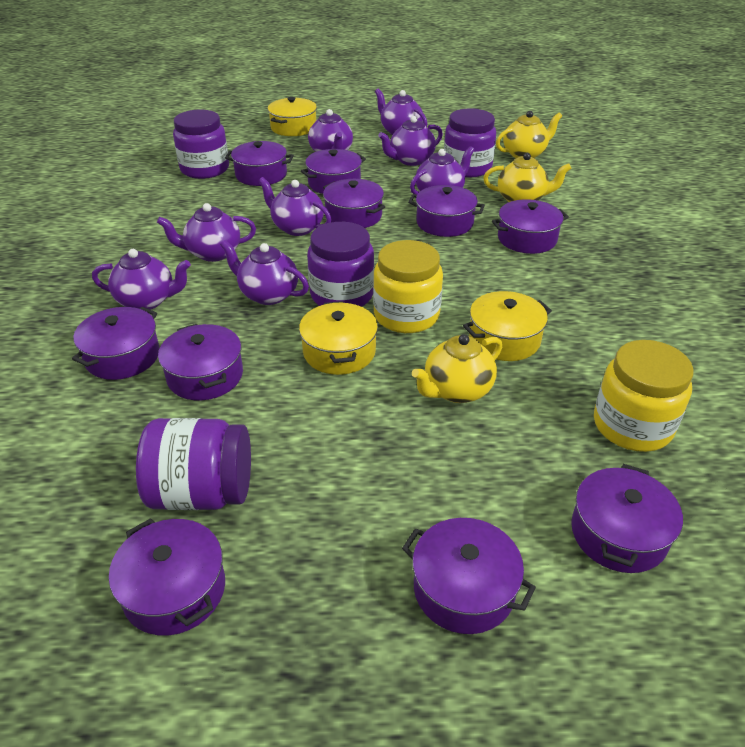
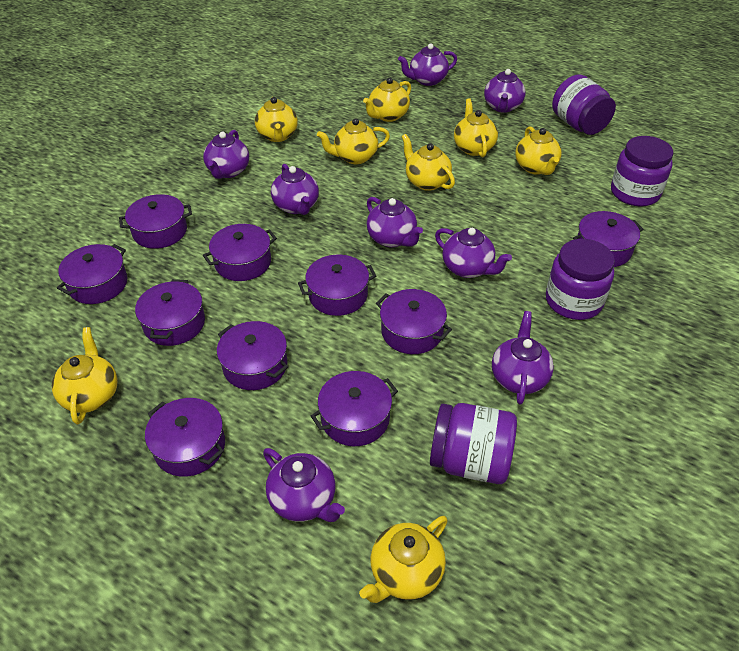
yellow jar: 2 -> 0
yellow pot: 3 -> 0
yellow teapot: 3 -> 8

